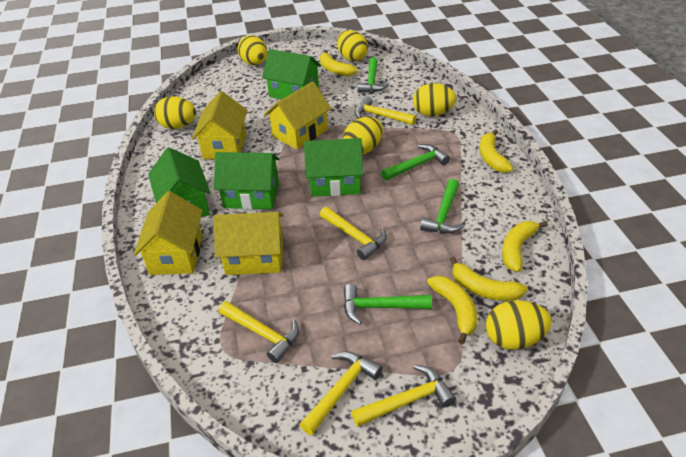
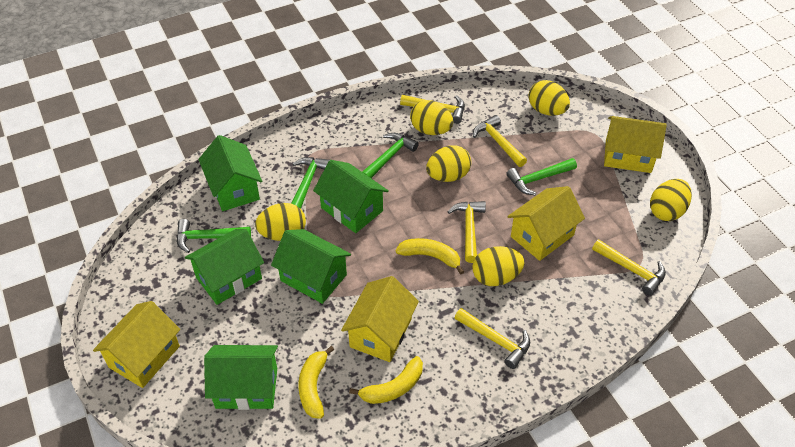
green house: 4 -> 5
yellow banana: 5 -> 3

